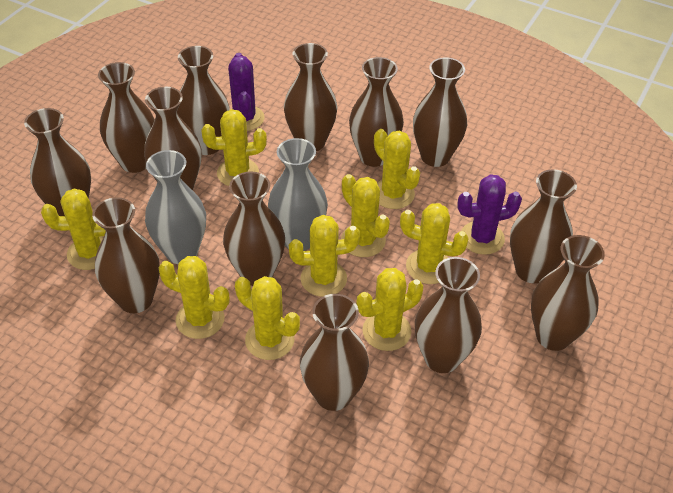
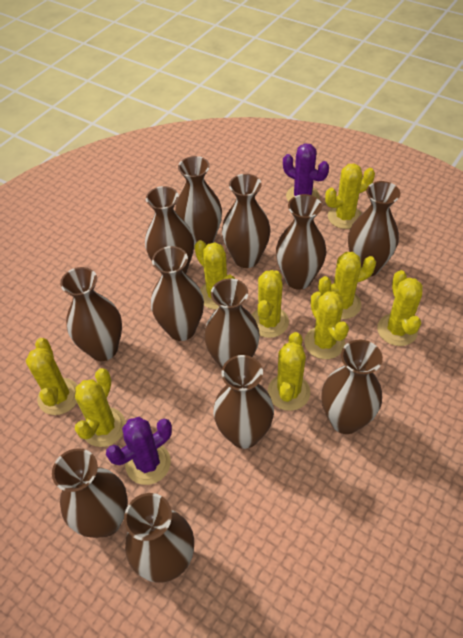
brown vase: 13 -> 12
grey vase: 2 -> 0

